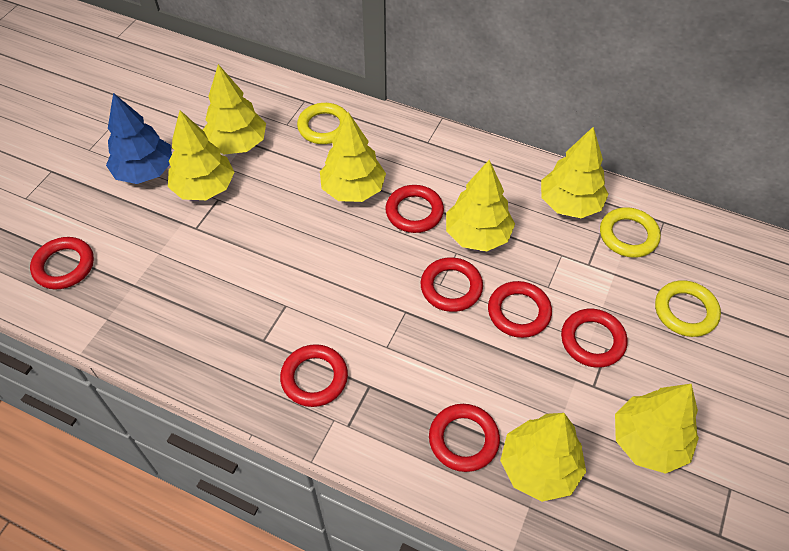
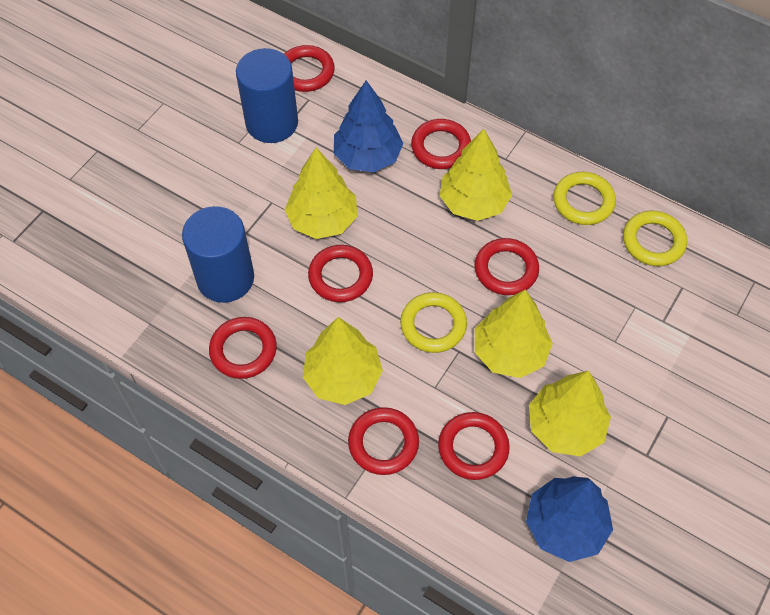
blue cylinder: 0 -> 2
blue tree: 1 -> 2
yellow tree: 7 -> 5

